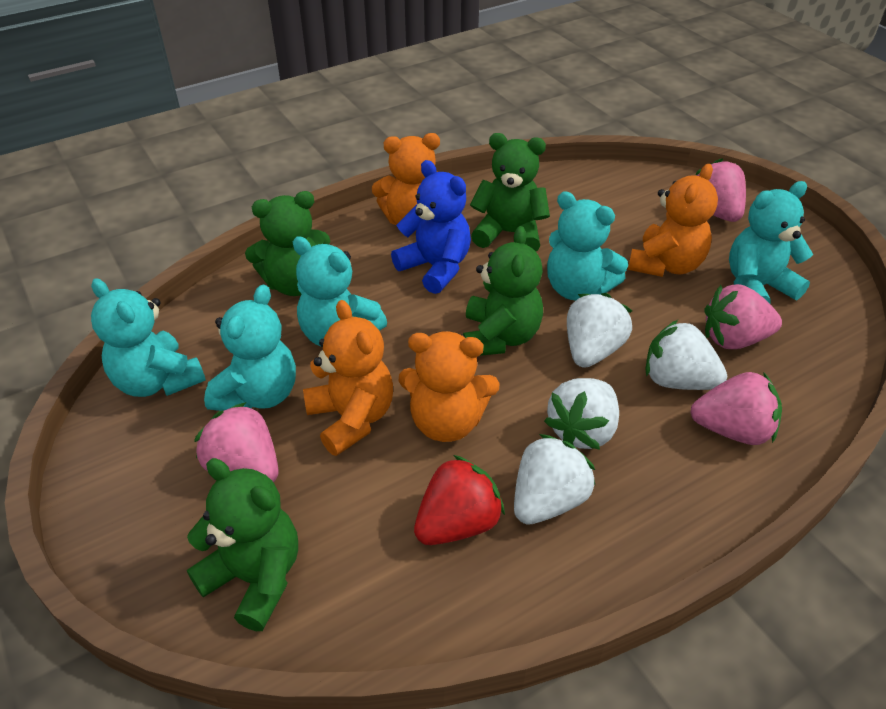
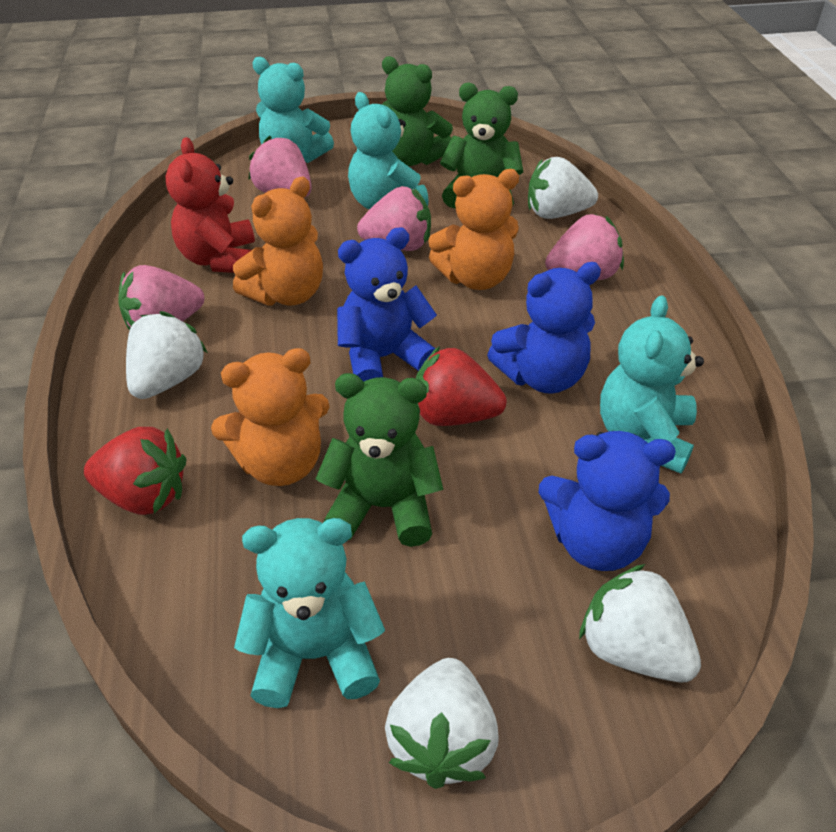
blue teddy bear: 1 -> 3
green teddy bear: 4 -> 3
orange teddy bear: 4 -> 3
red strawberry: 1 -> 2
red teddy bear: 0 -> 1
turquoise teddy bear: 5 -> 4

